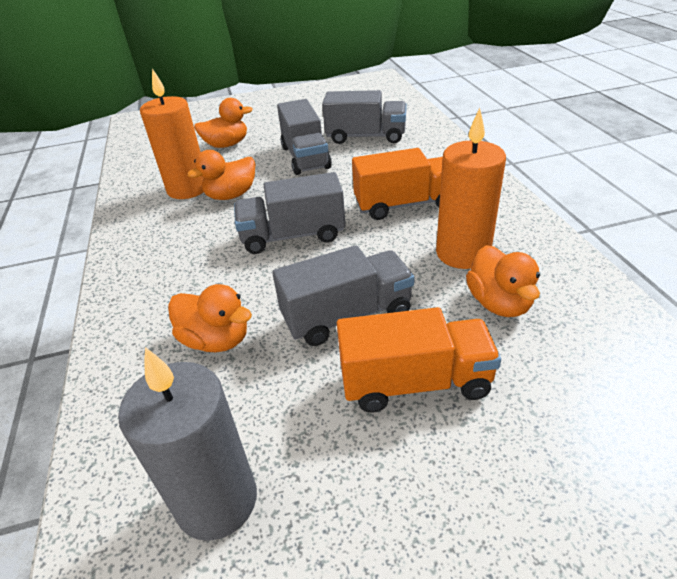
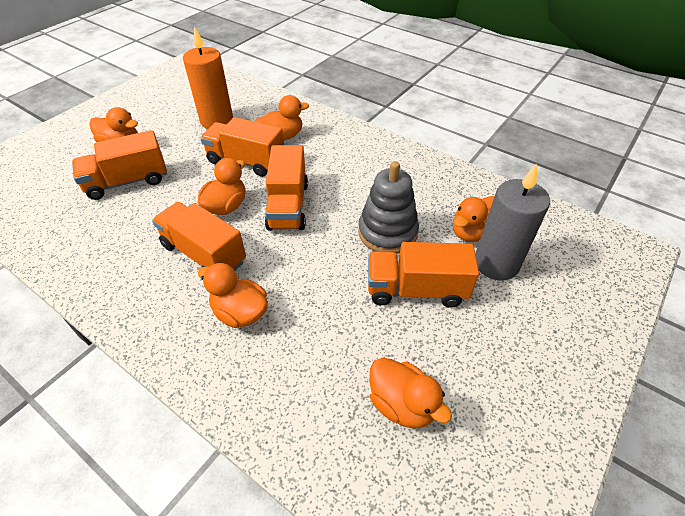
grey stacking toy: 0 -> 1
grey truck: 4 -> 0
orange candle: 2 -> 1
orange duck: 4 -> 6
orange truck: 2 -> 5

